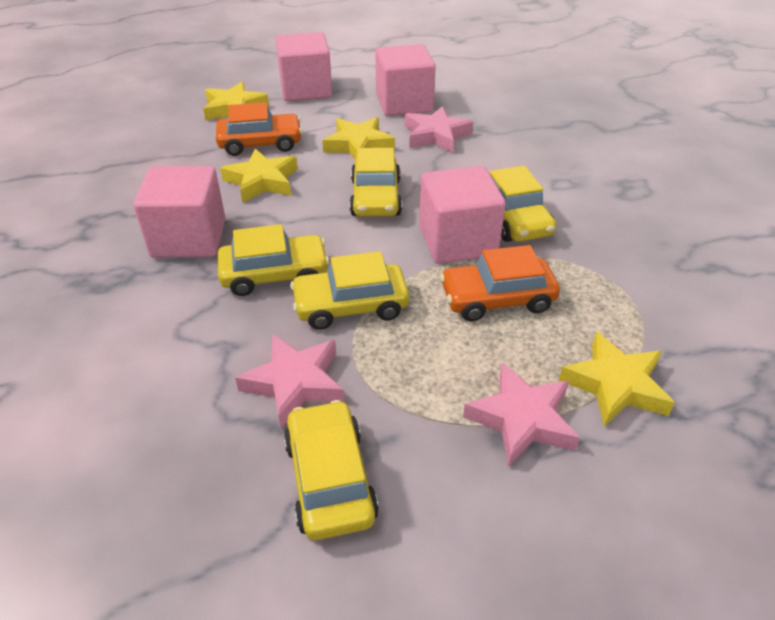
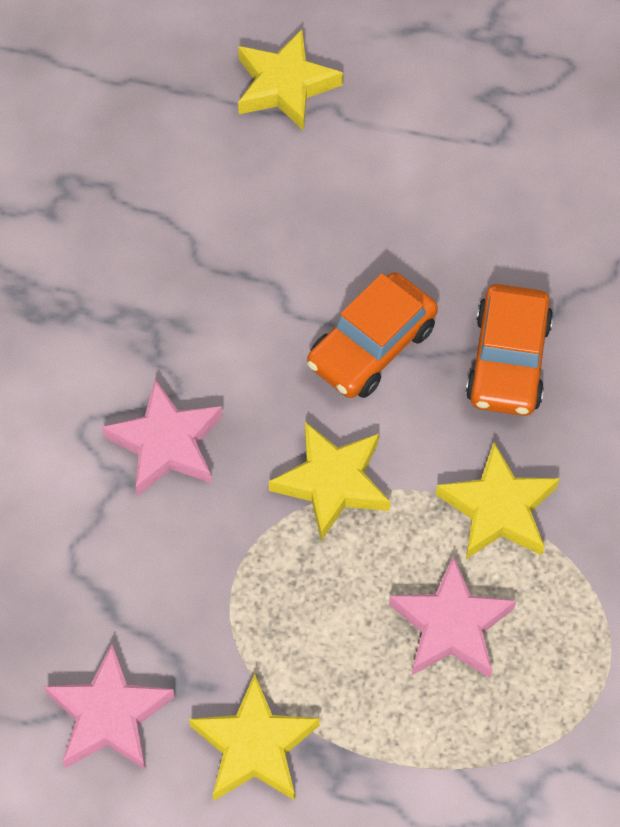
pink cube: 4 -> 0
yellow car: 5 -> 0

